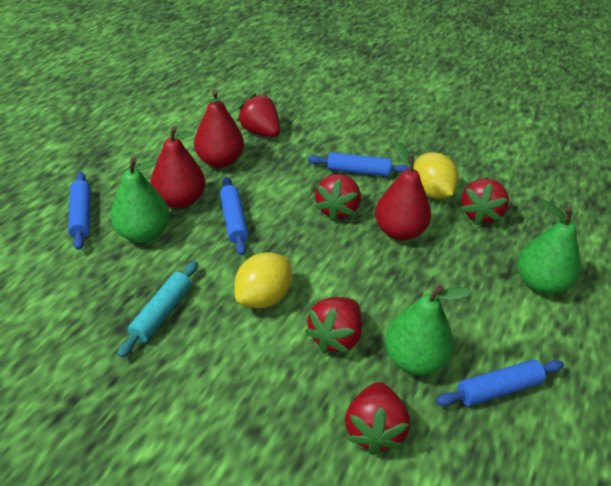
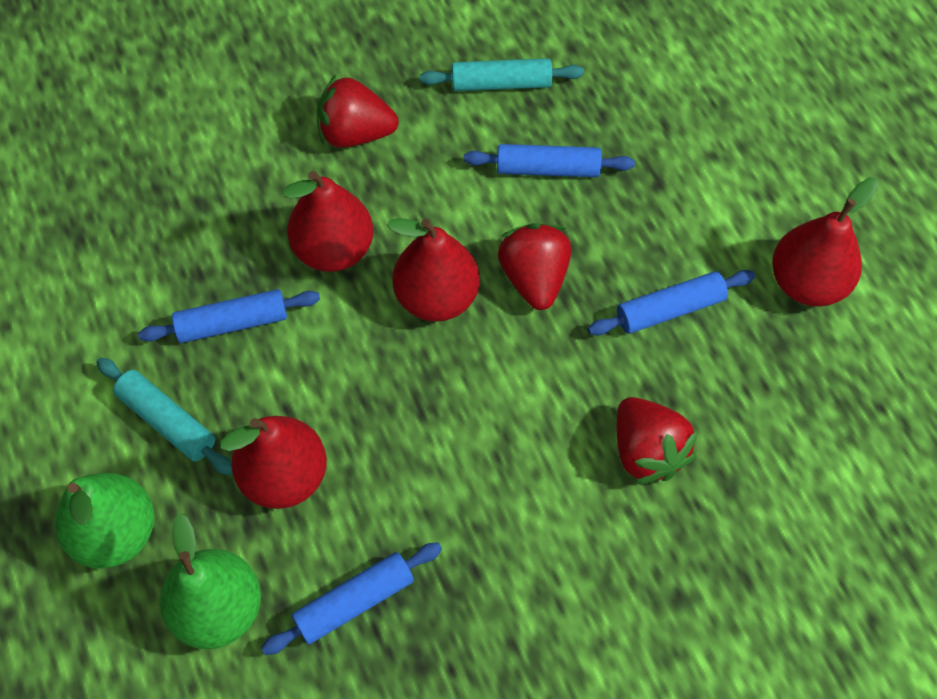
green pear: 3 -> 2
red pear: 3 -> 4
red strawberry: 5 -> 3
turquoise rolling pin: 1 -> 2
yellow lemon: 2 -> 0

